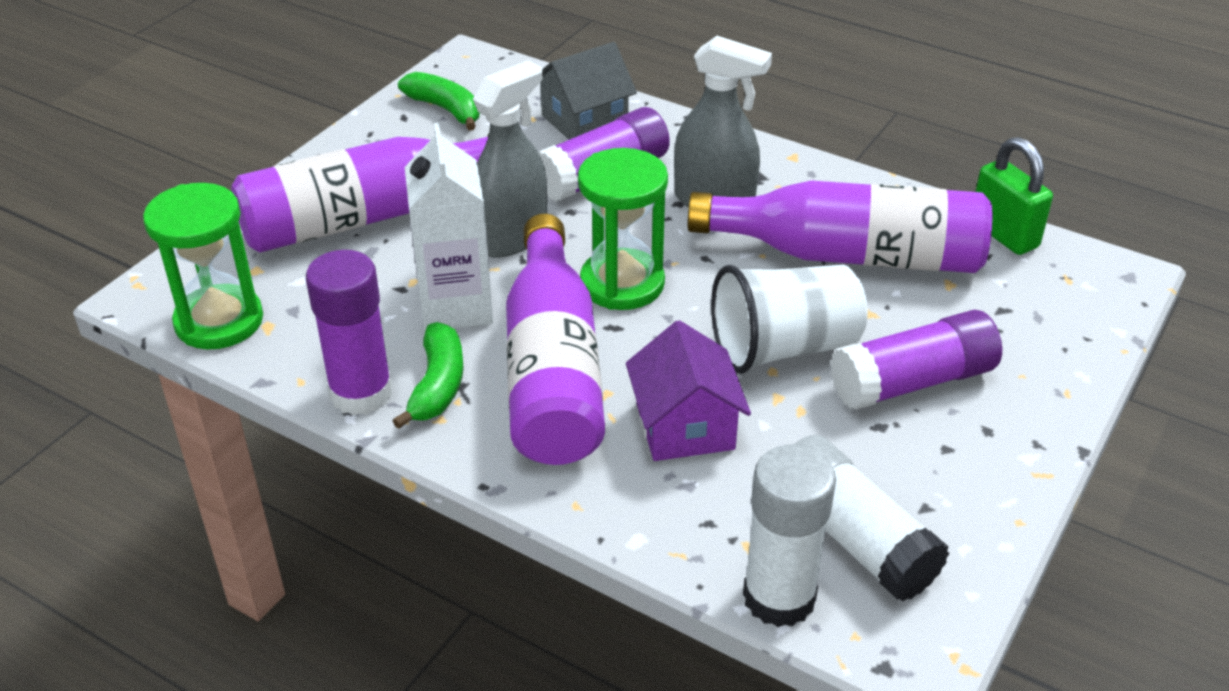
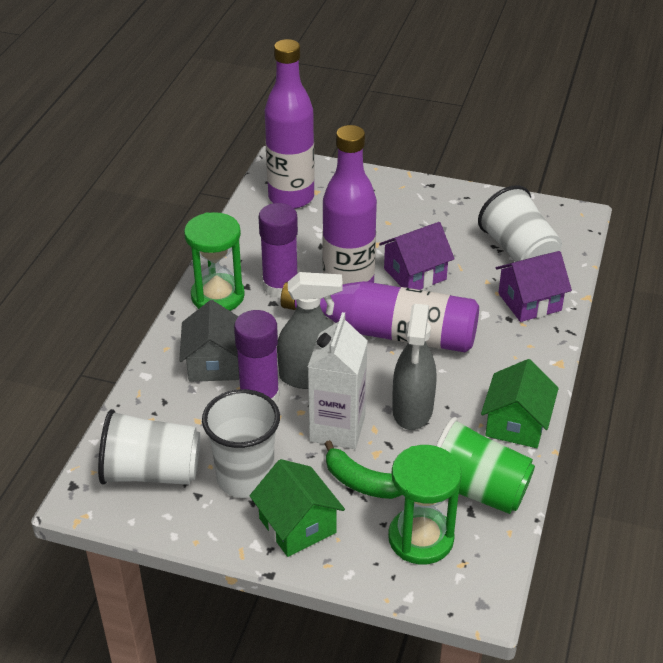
green banana: 2 -> 1
green cup: 0 -> 1
green house: 0 -> 2
green padlock: 1 -> 0
purple glue stick: 3 -> 2
purple house: 1 -> 2
white cup: 1 -> 3
white glue stick: 2 -> 0

